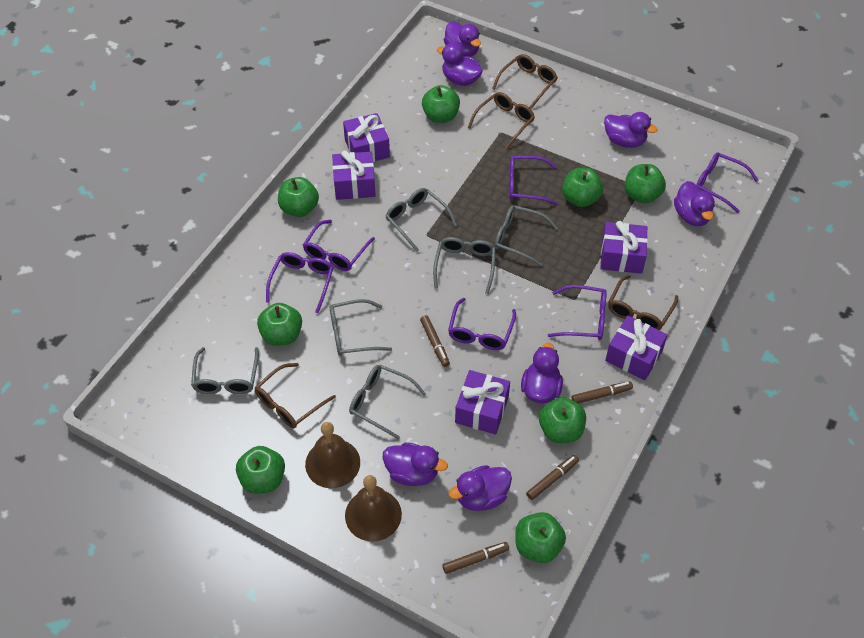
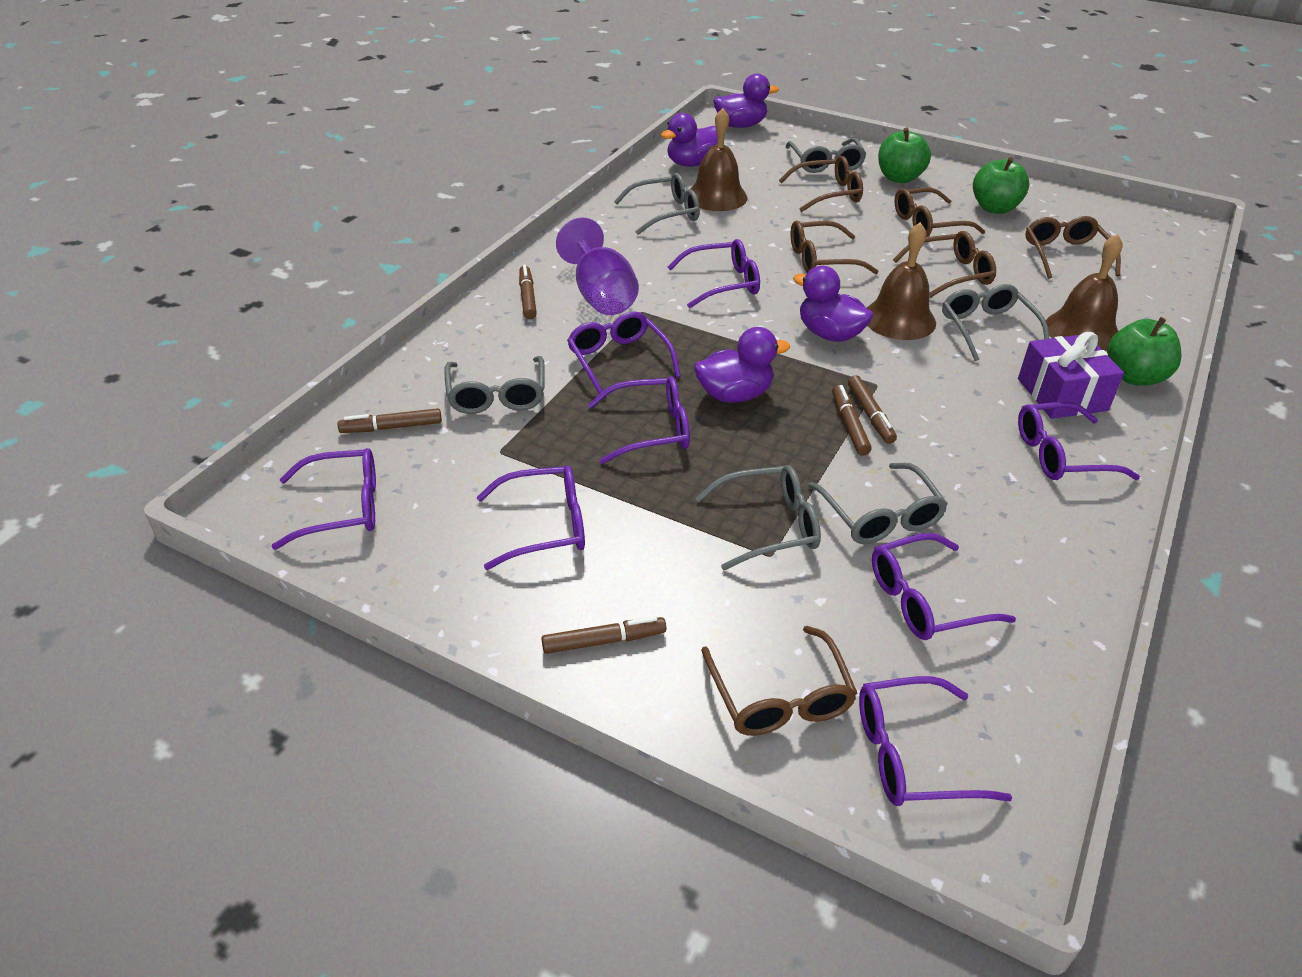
brown bell: 2 -> 3
brown glasses: 4 -> 6
brown marker: 4 -> 5
green apple: 8 -> 3
purple duck: 7 -> 4
purple gift: 5 -> 1
purple glasses: 6 -> 8
purple goblet: 0 -> 1

